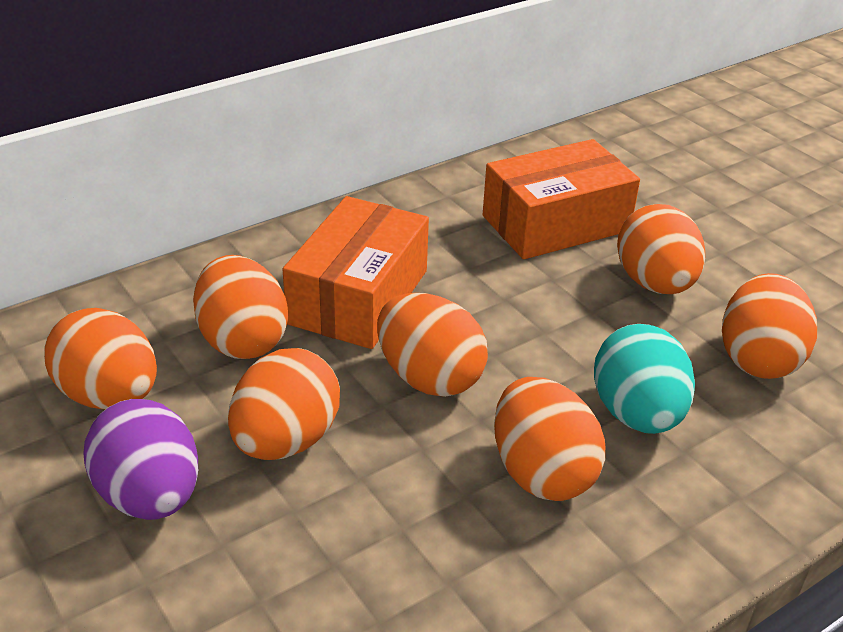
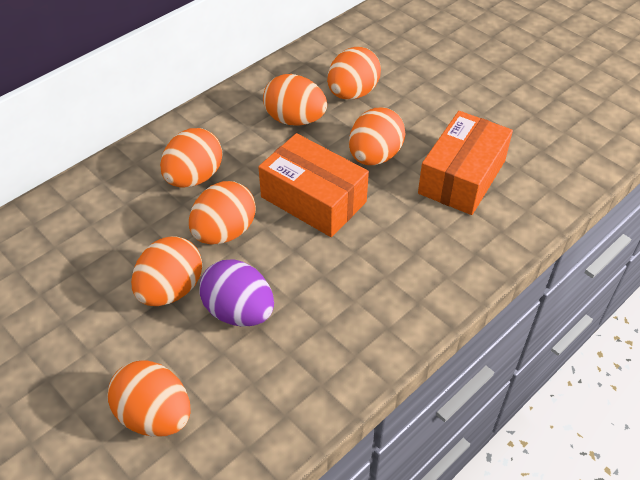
turquoise egg: 1 -> 0

